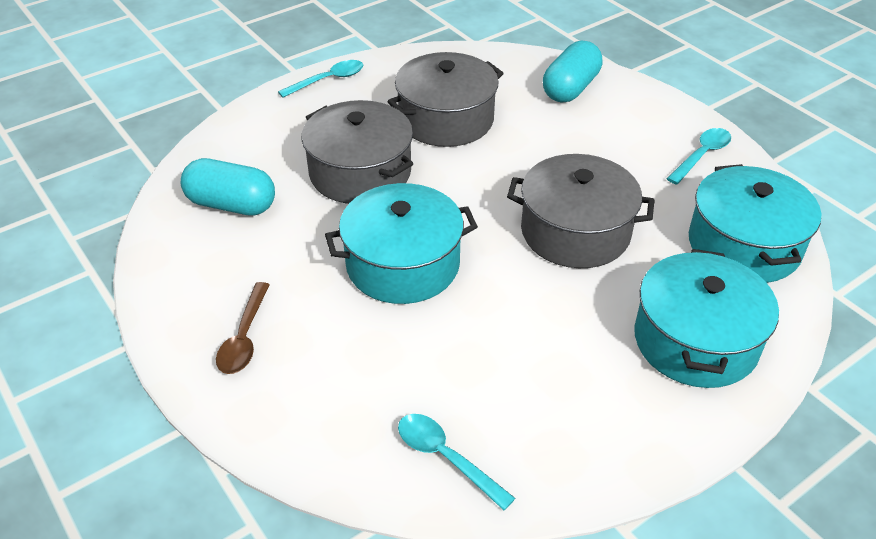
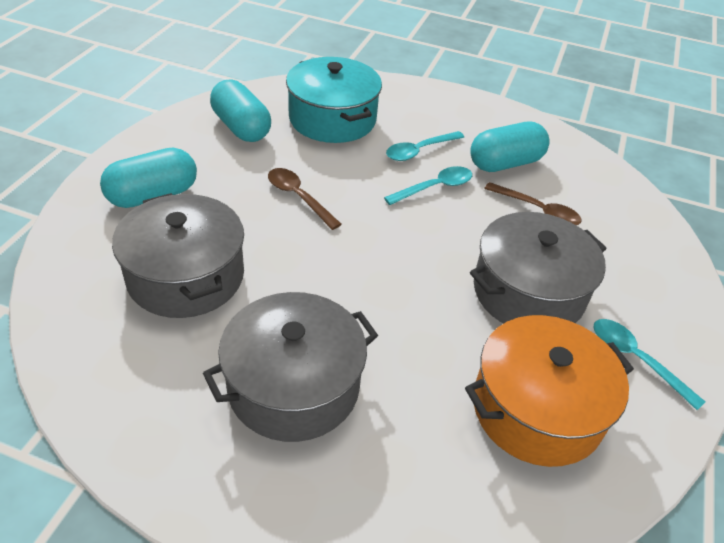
brown spoon: 1 -> 2
orange pot: 0 -> 1
turquoise capsule: 2 -> 3
turquoise pot: 3 -> 1

